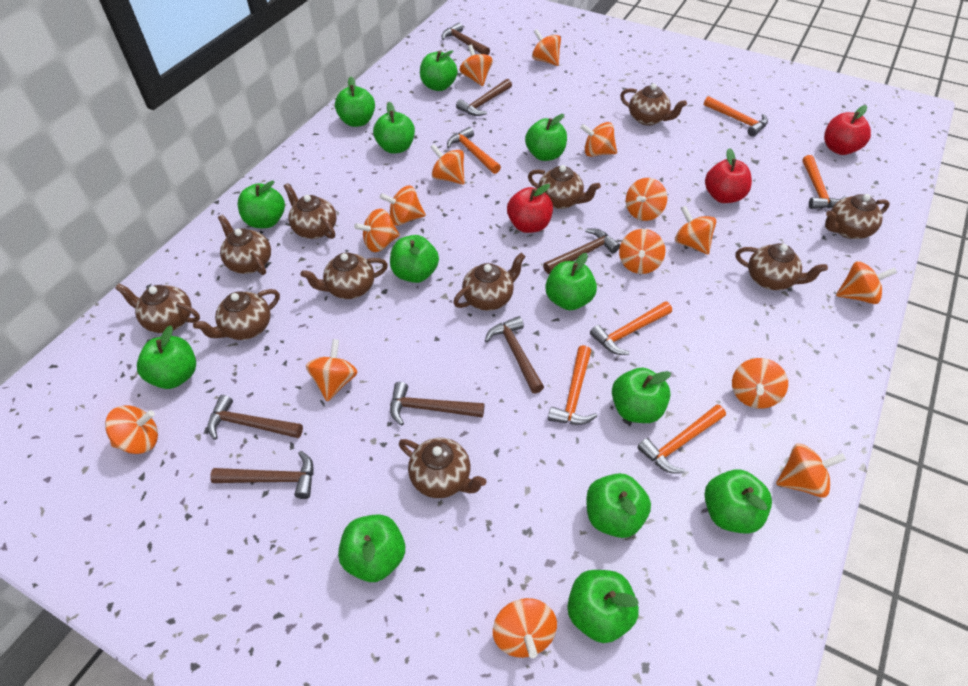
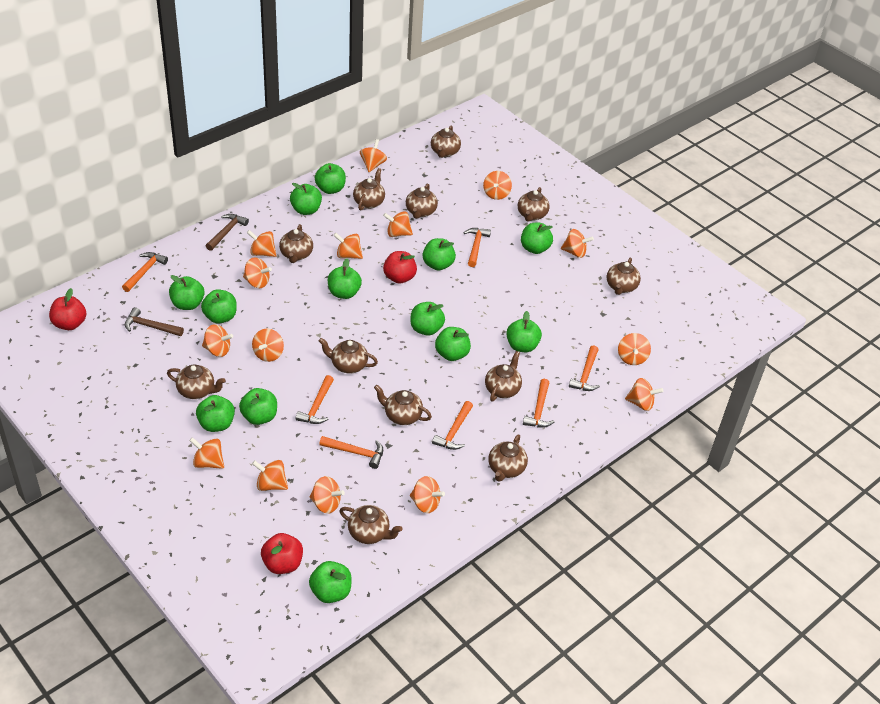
brown hammer: 7 -> 2
brown teapot: 11 -> 12
orange hammer: 6 -> 7

